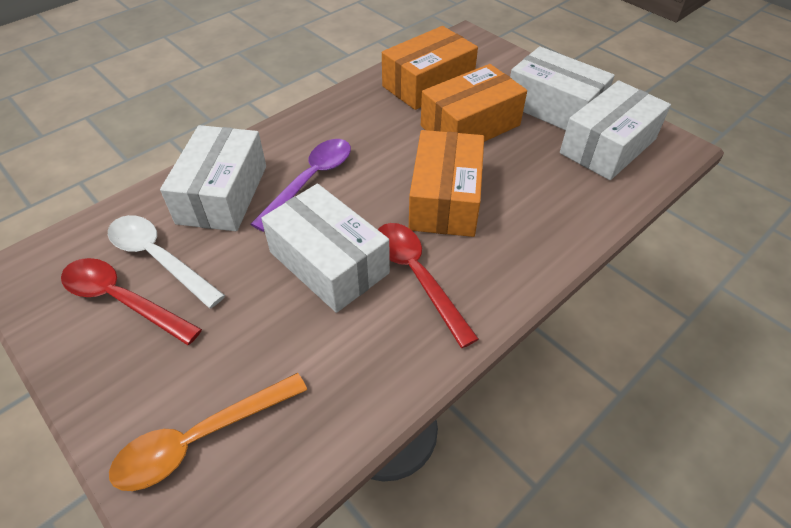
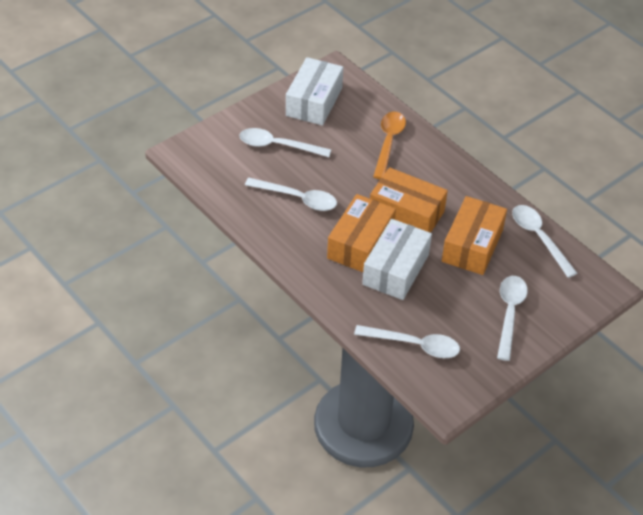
purple spoon: 1 -> 0
red spoon: 2 -> 0
white box: 4 -> 2
white spoon: 1 -> 5

